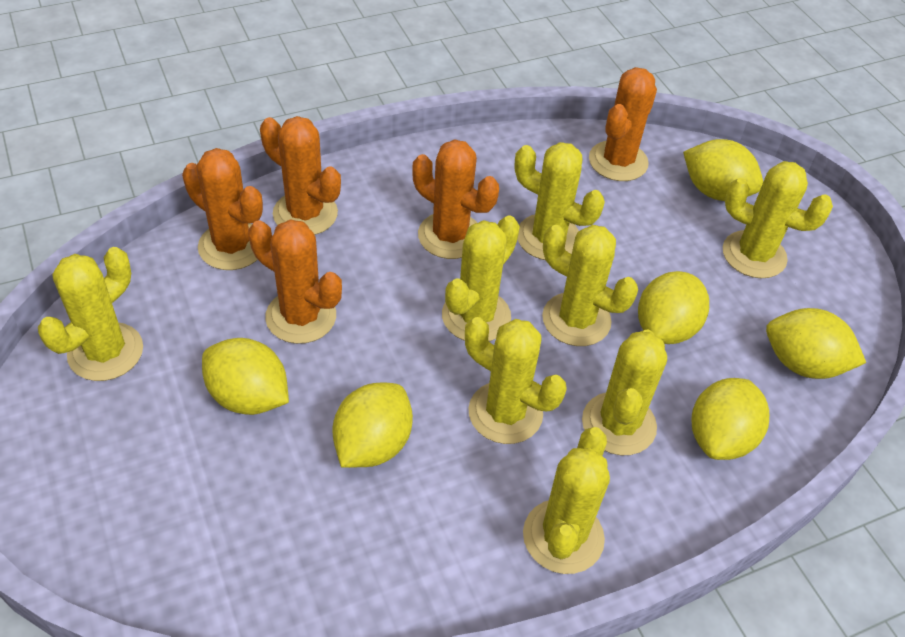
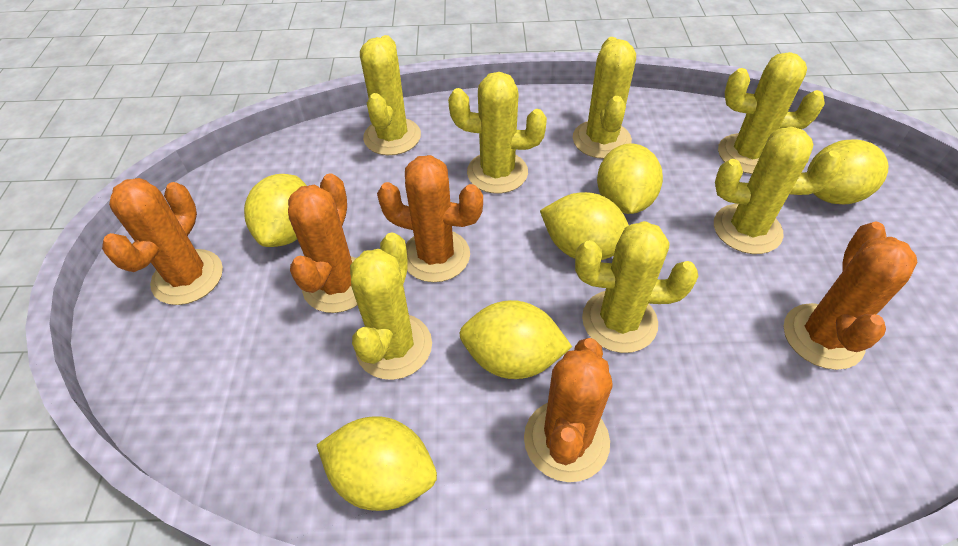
yellow cactus: 8 -> 7

